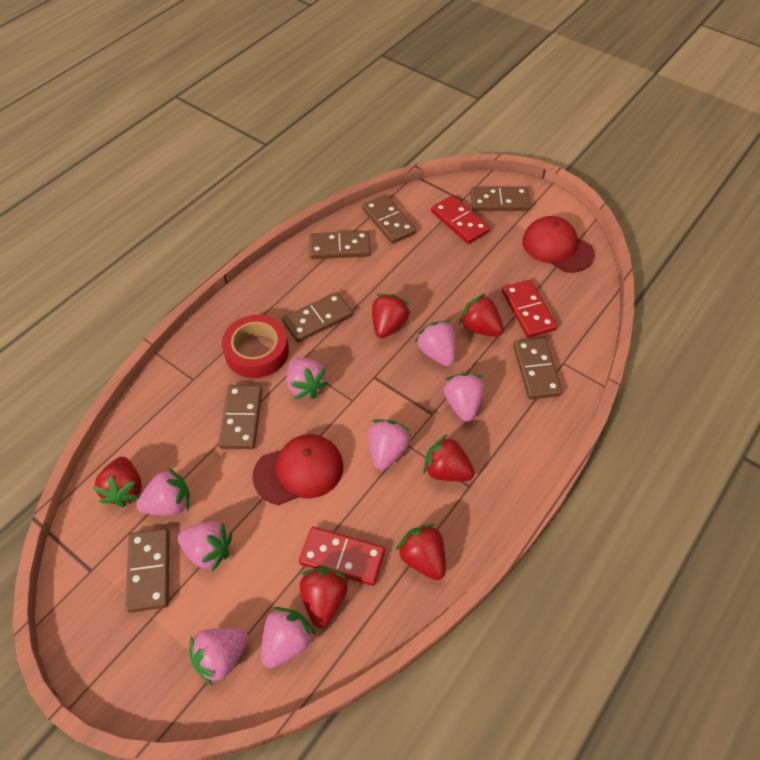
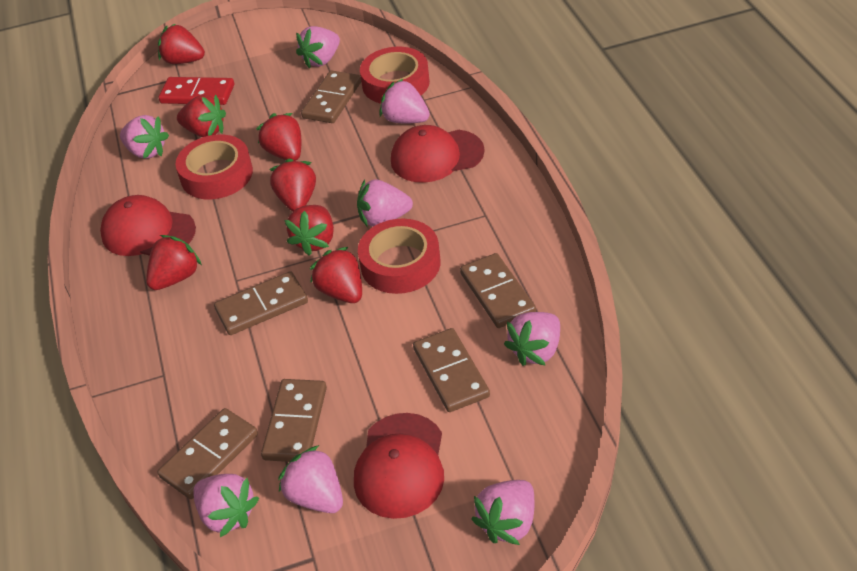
brown domino: 7 -> 6
red cap: 2 -> 3
red domino: 3 -> 1
red strawberry: 6 -> 7
red tape: 1 -> 3

